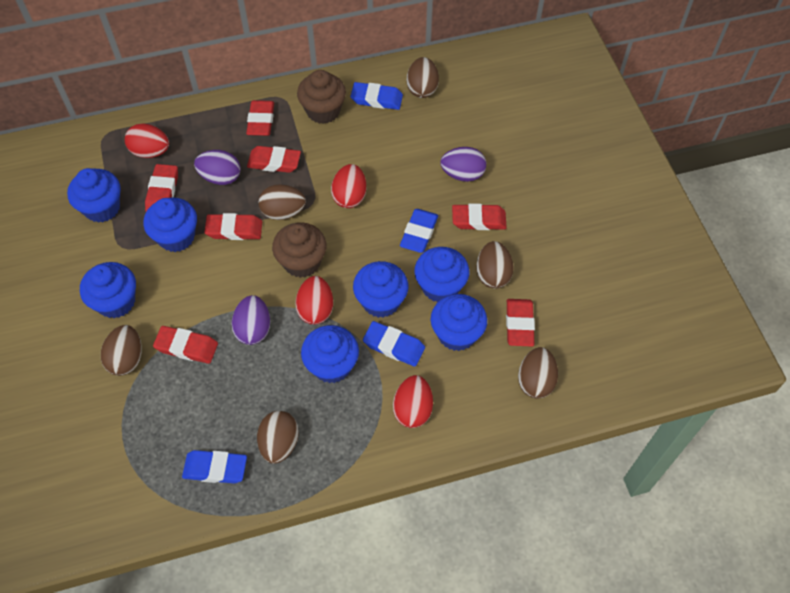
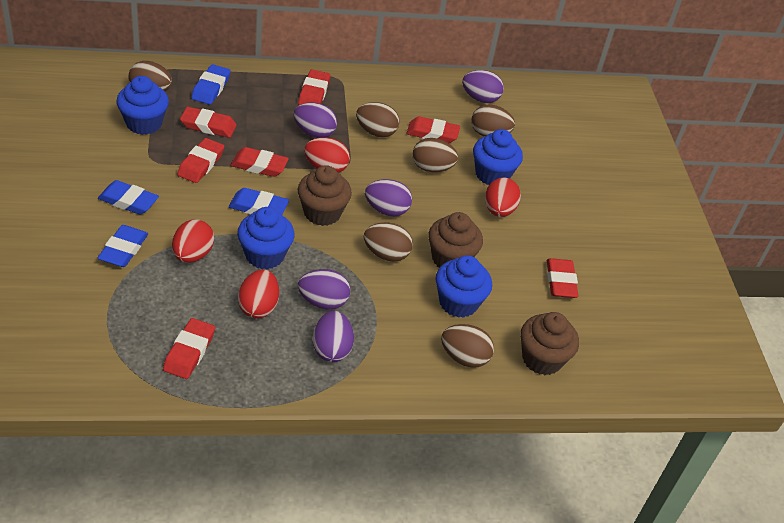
blue cupcake: 7 -> 4
brown cupcake: 2 -> 3
purple egg: 3 -> 5

